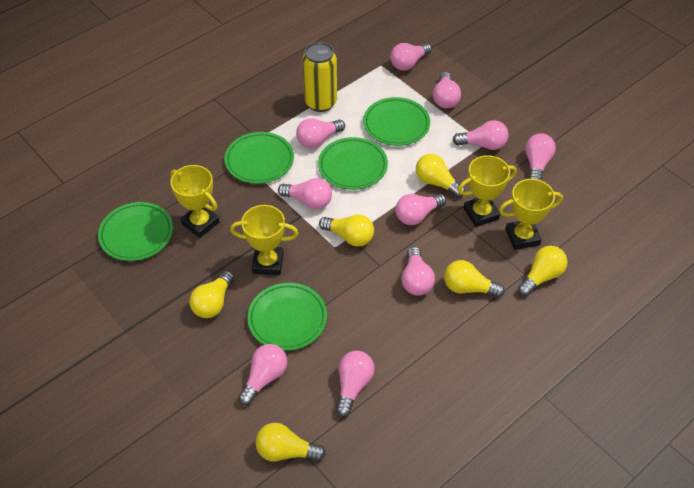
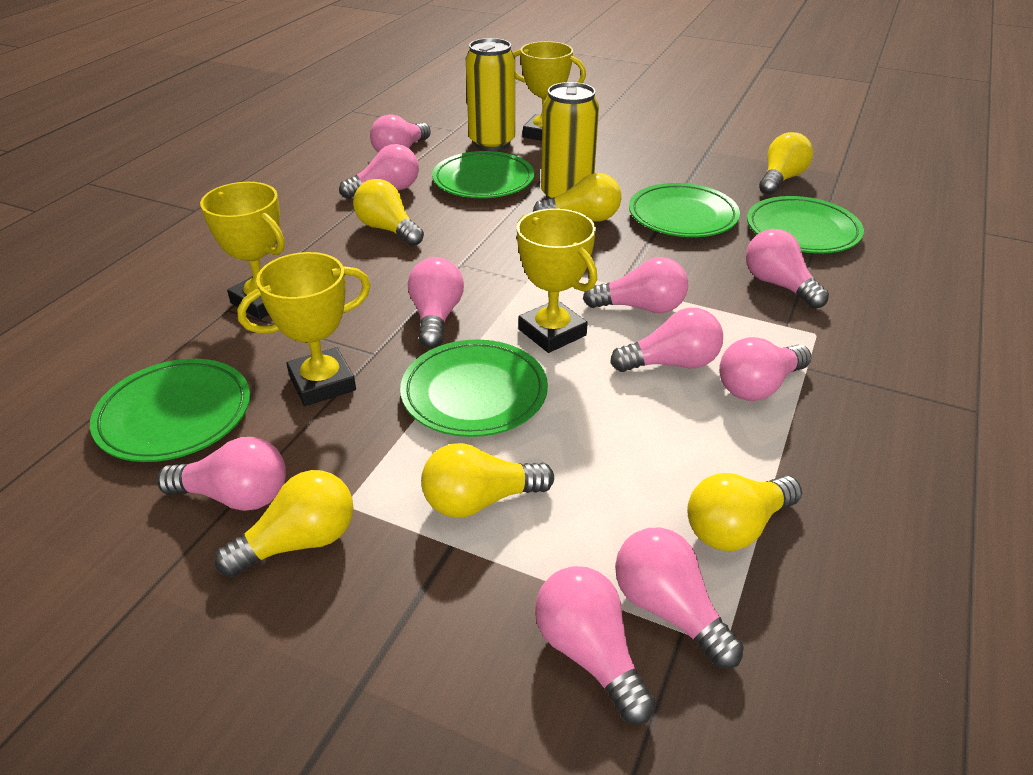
yellow can: 1 -> 2

